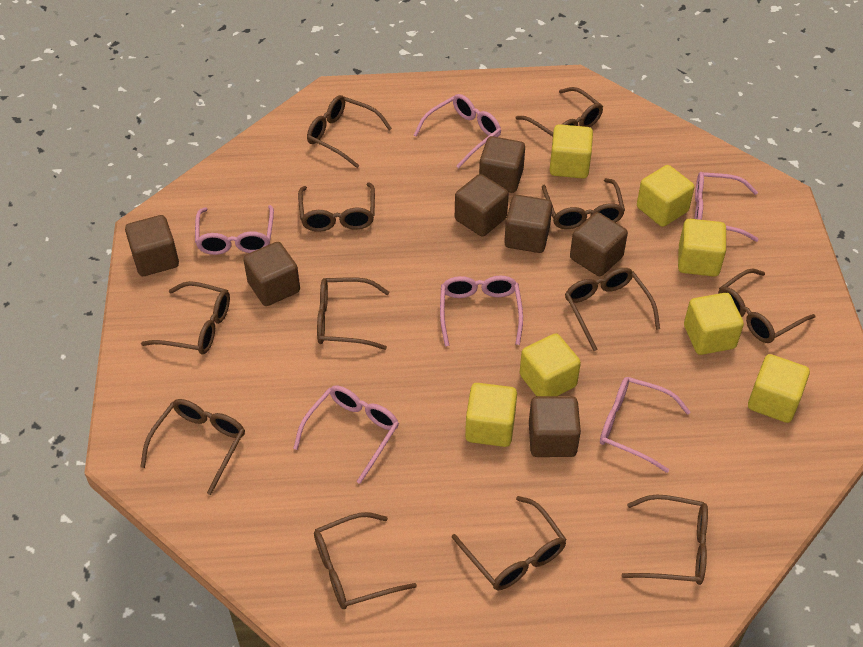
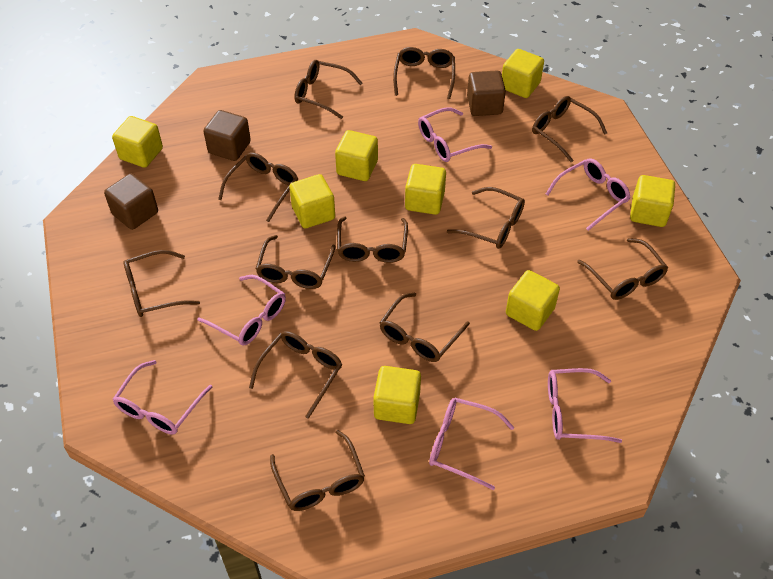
brown cube: 7 -> 3
yellow cube: 7 -> 8

